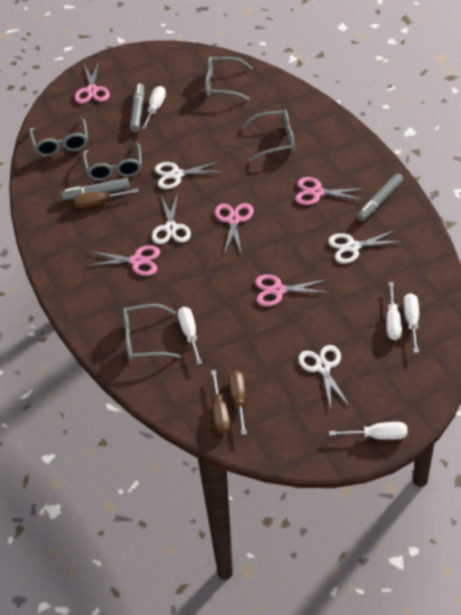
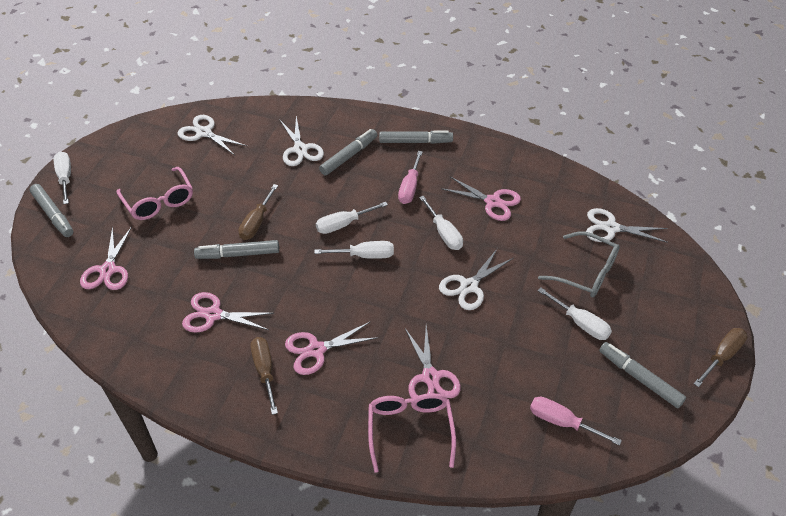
grey glasses: 5 -> 1
grey marker: 3 -> 5
pink glasses: 0 -> 2
pink screwdriver: 0 -> 2

